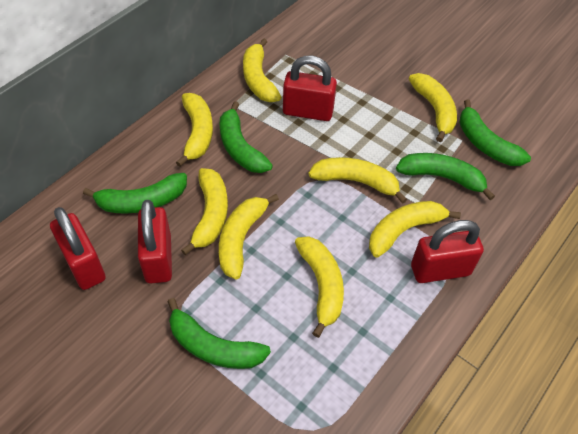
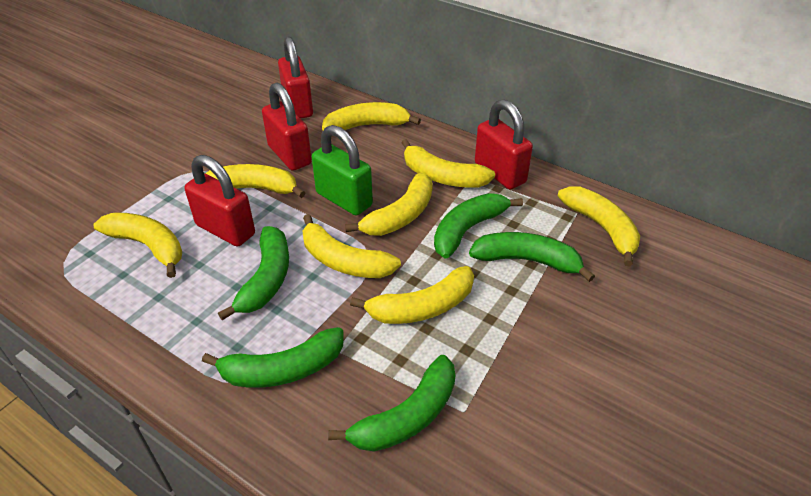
green padlock: 0 -> 1

